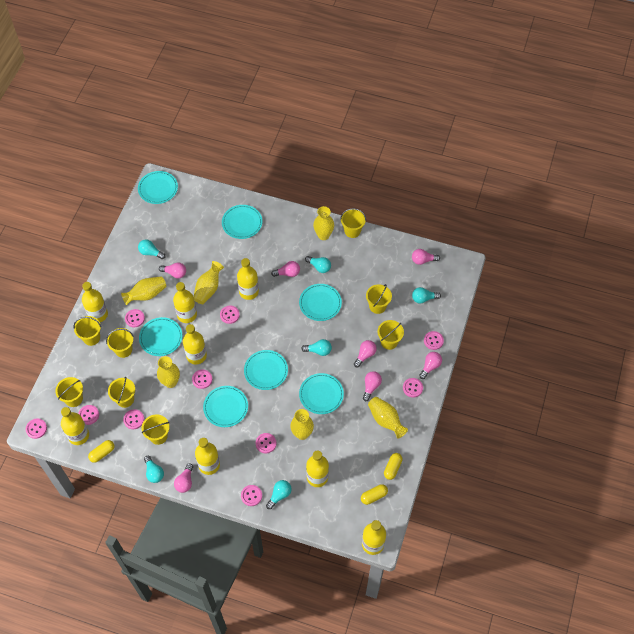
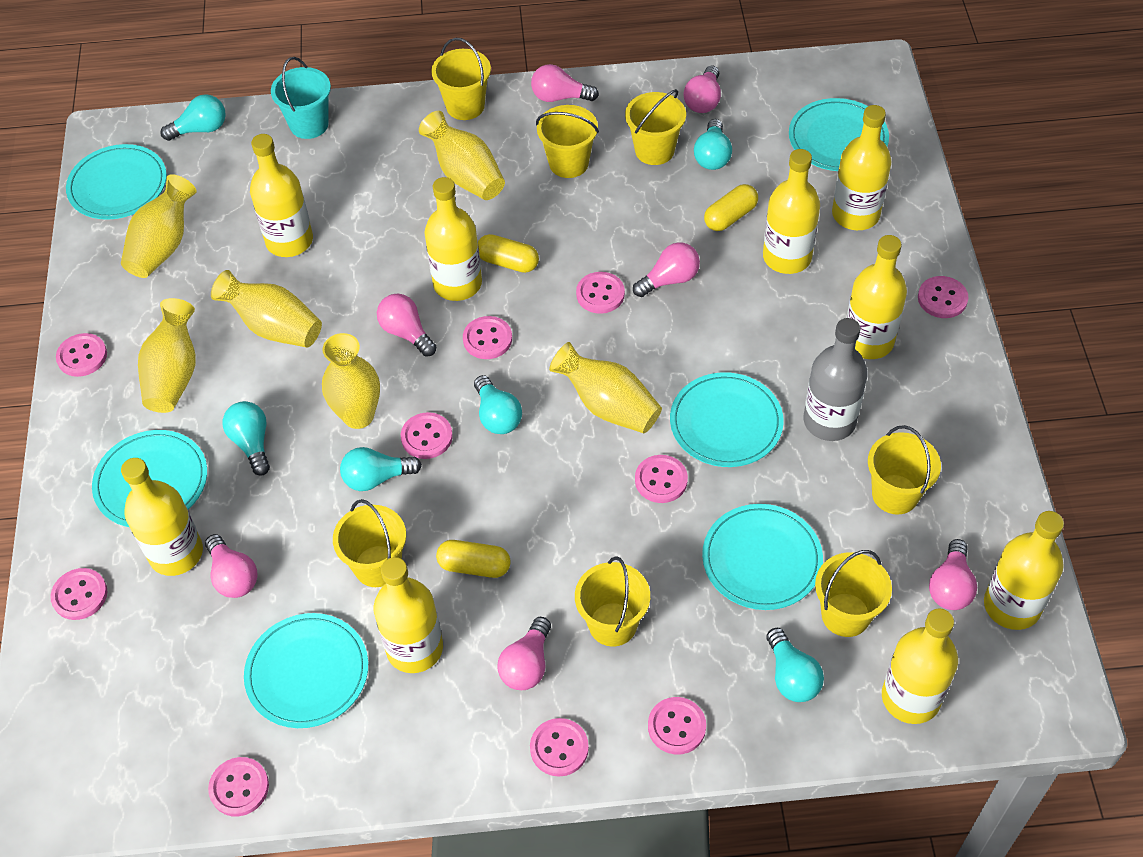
grey bottle: 0 -> 1
turquoise bucket: 0 -> 1
turquoise plate: 7 -> 6
yellow bottle: 8 -> 9
yellow bucket: 8 -> 7

